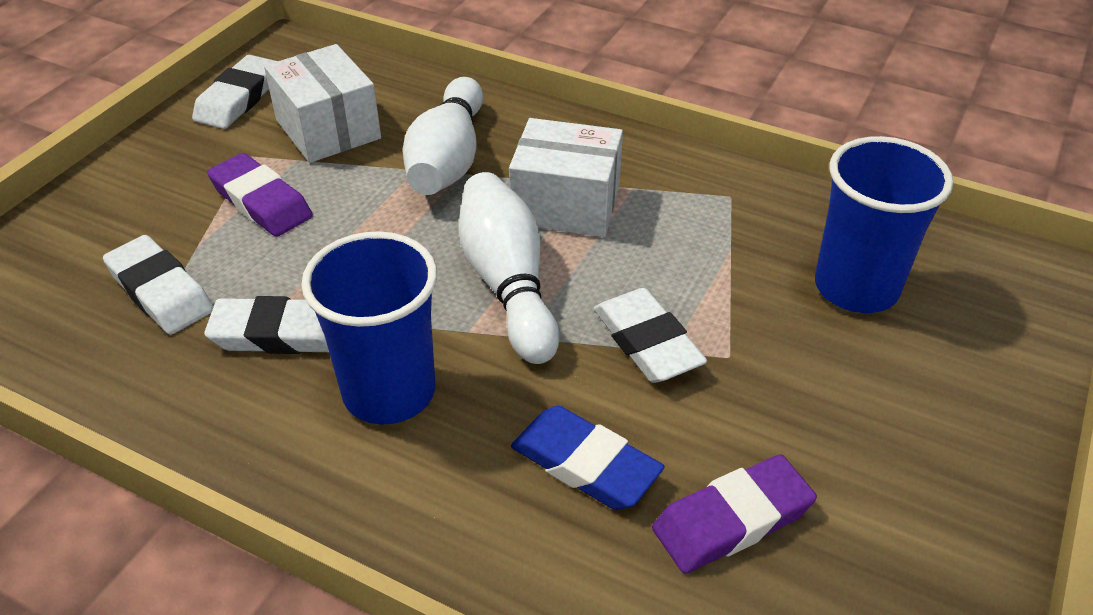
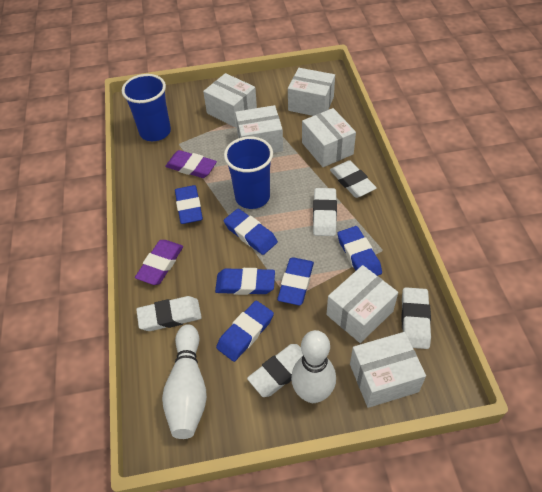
blue eraser: 1 -> 6
white box: 2 -> 6
white eraser: 4 -> 5

